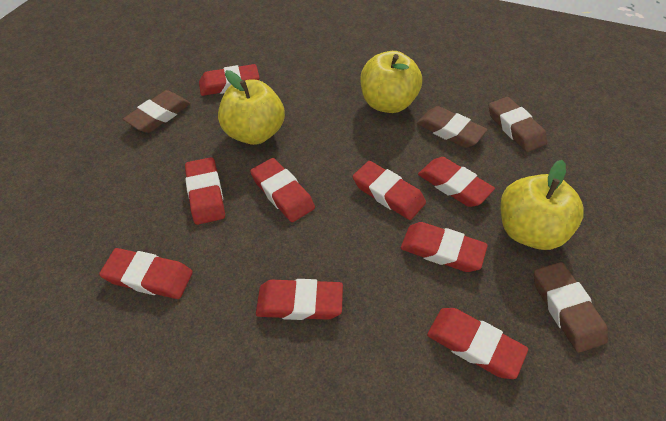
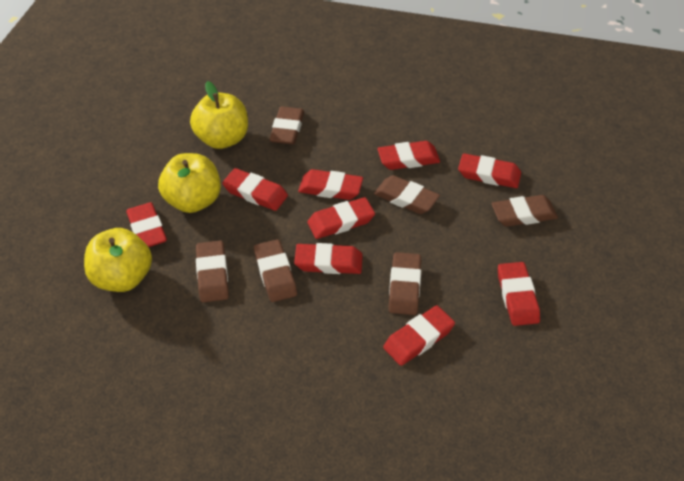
brown eraser: 4 -> 6

